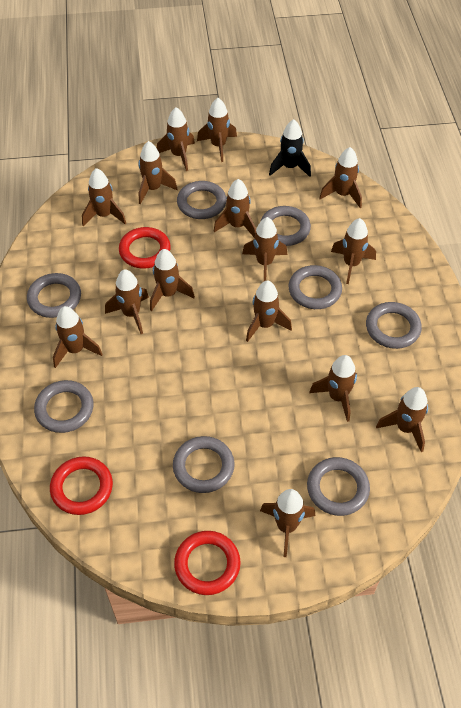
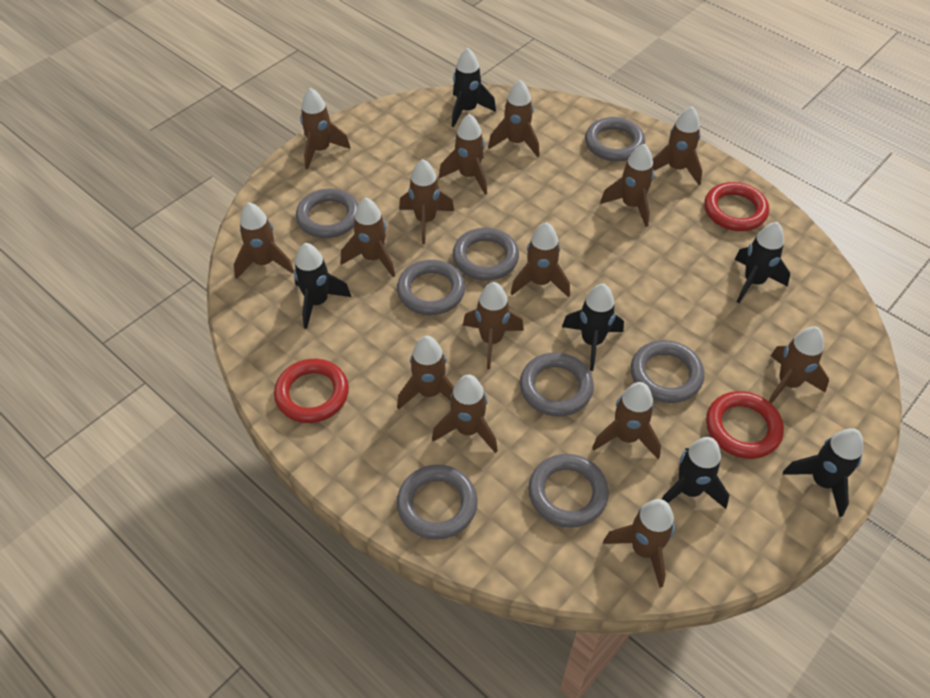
black rocket: 1 -> 6

